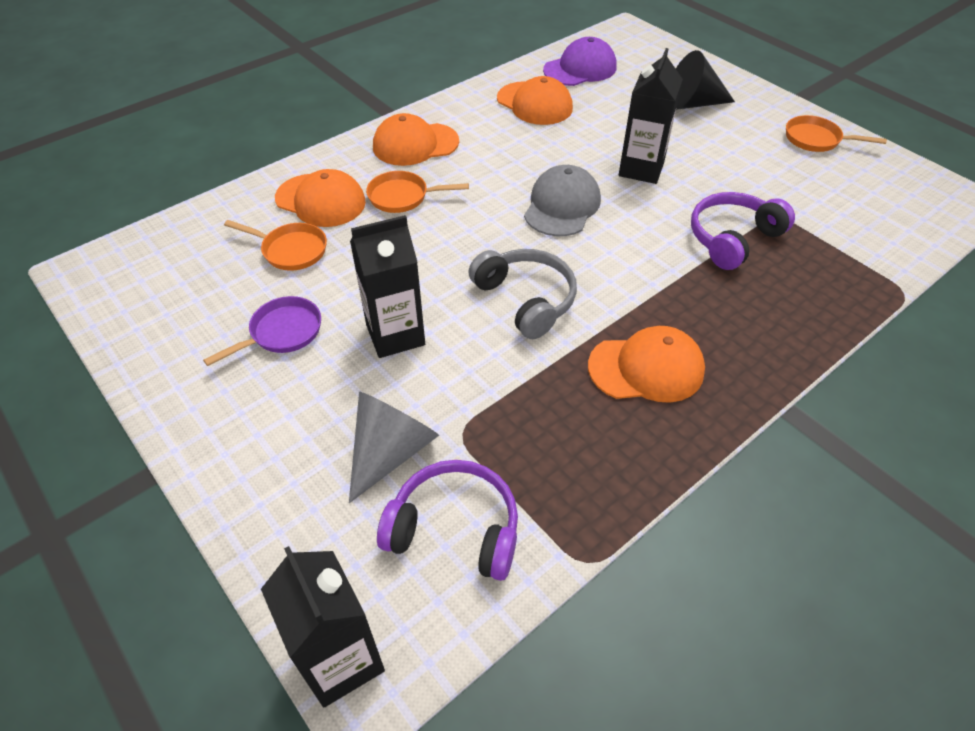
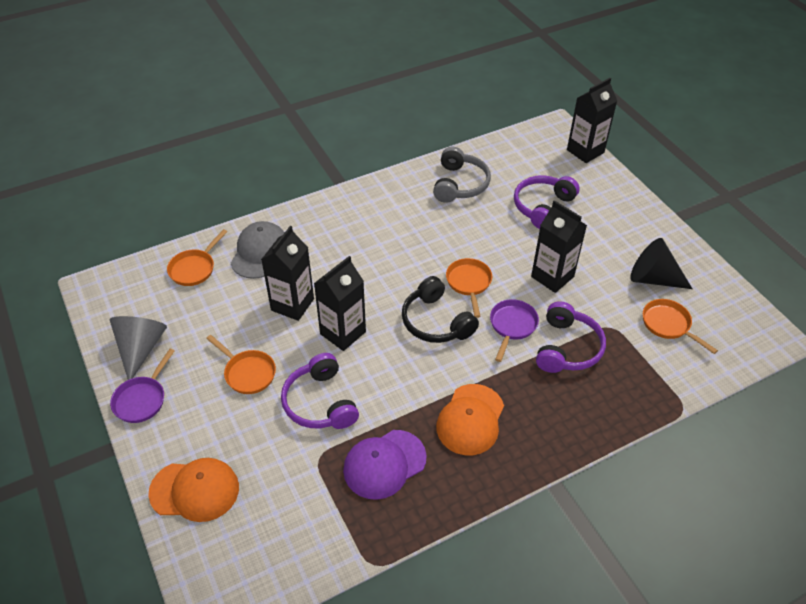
black carton: 3 -> 4
black headphones: 0 -> 1
orange cap: 4 -> 2
orange pan: 3 -> 4
purple headphones: 2 -> 3
purple pan: 1 -> 2

